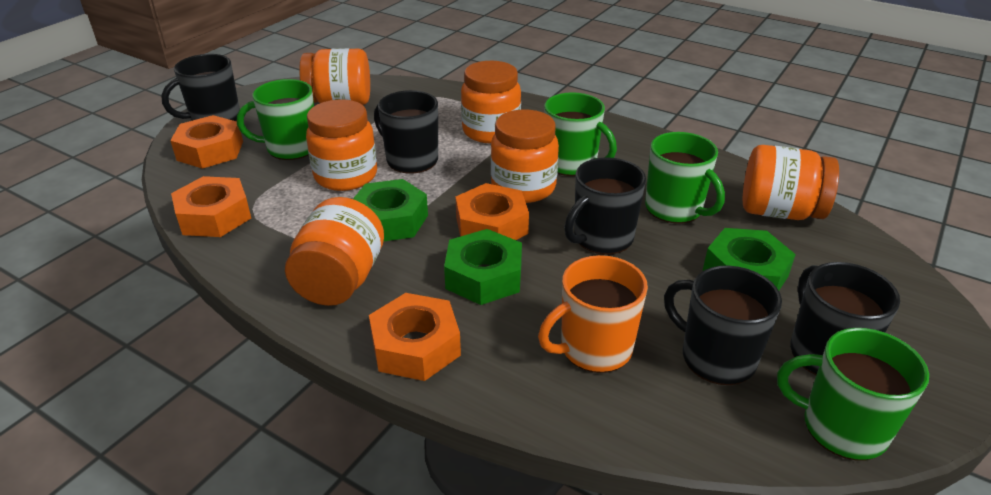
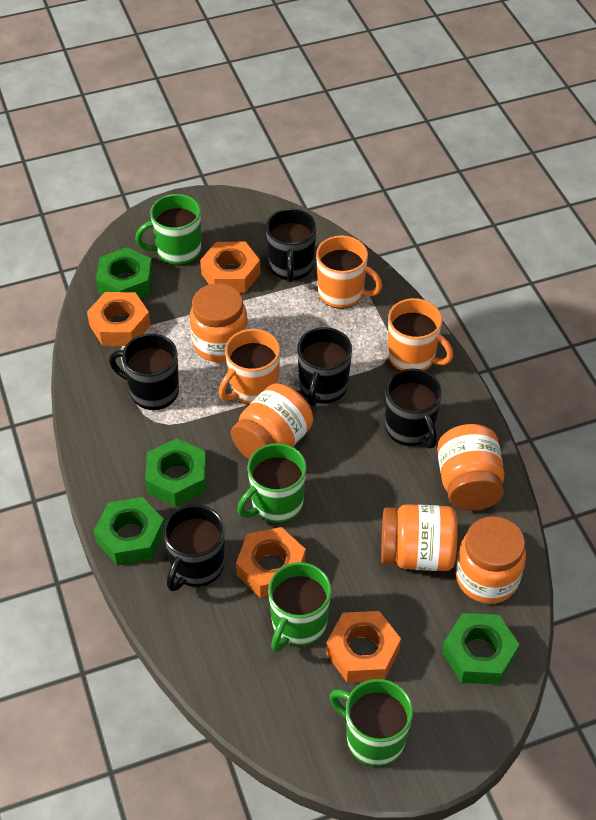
green nut: 3 -> 4
orange jar: 6 -> 5
orange mug: 1 -> 3

